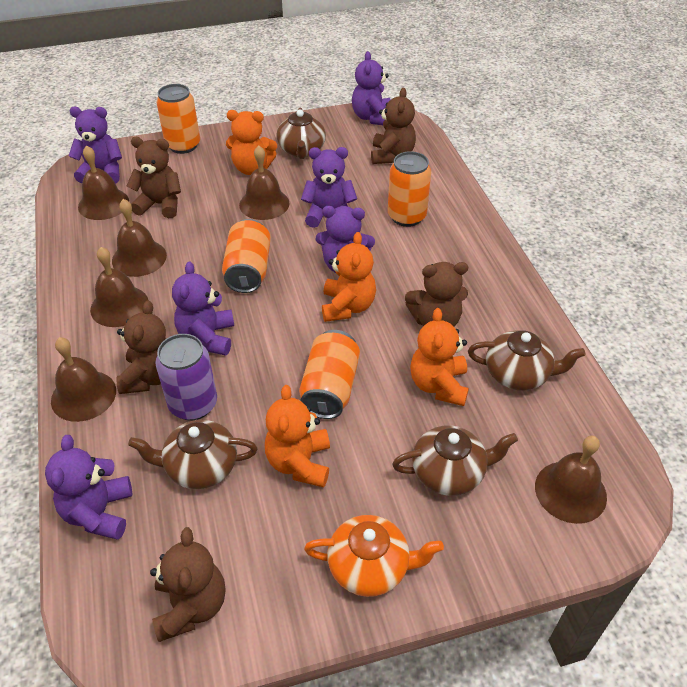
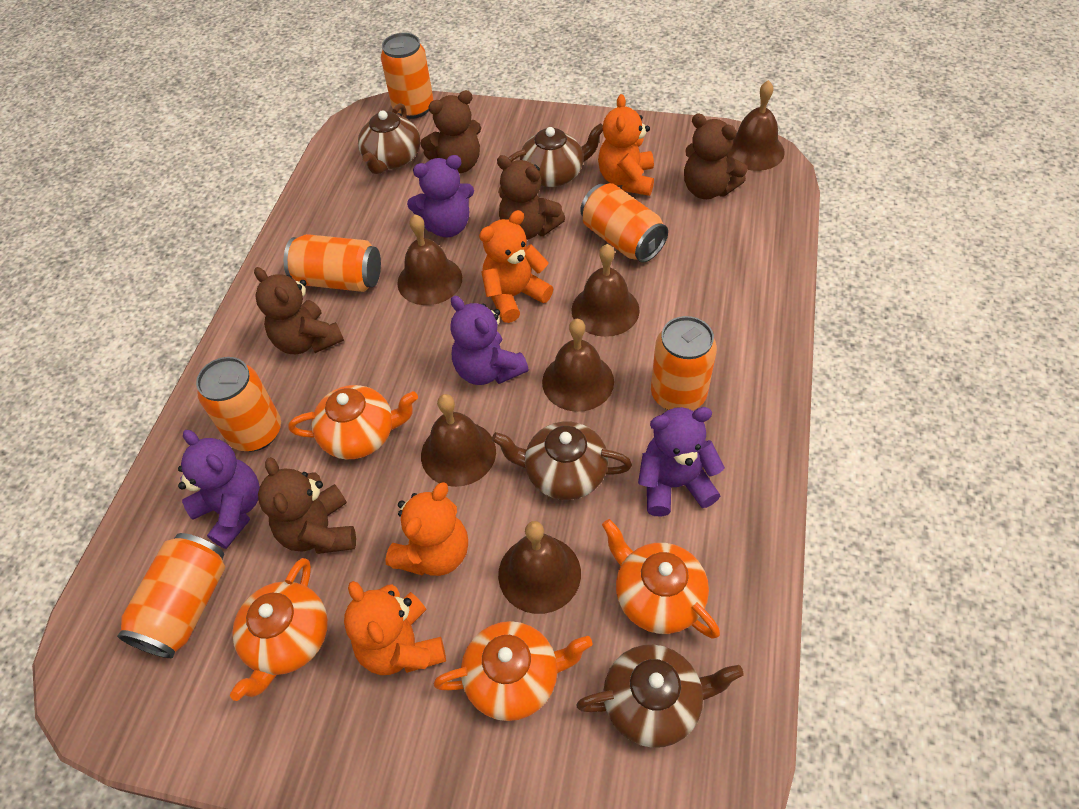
orange can: 4 -> 6
orange teapot: 1 -> 4
purple can: 1 -> 0
purple teddy bear: 6 -> 4

